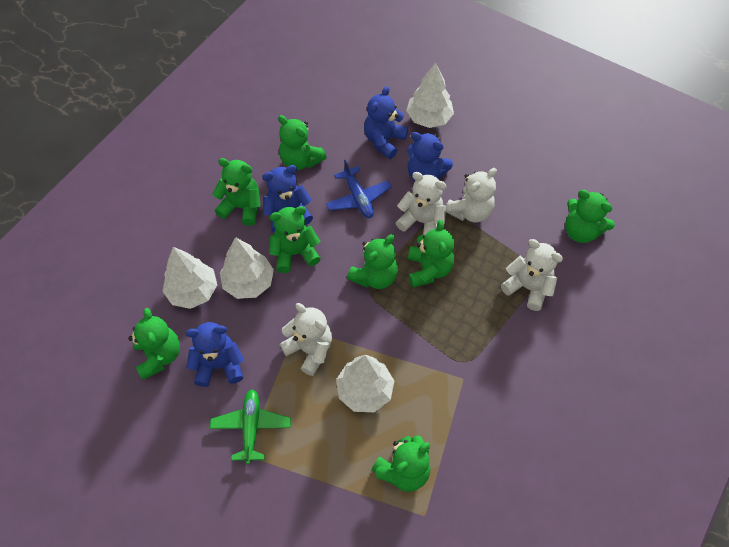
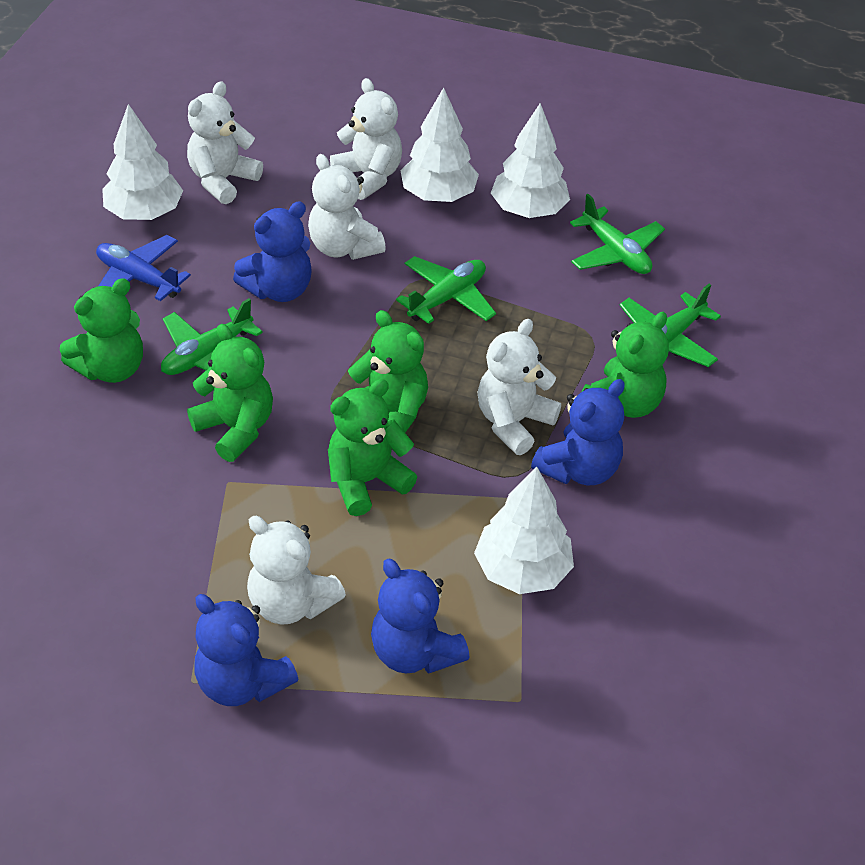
green plane: 1 -> 4
green teddy bear: 8 -> 5
white teddy bear: 4 -> 5

